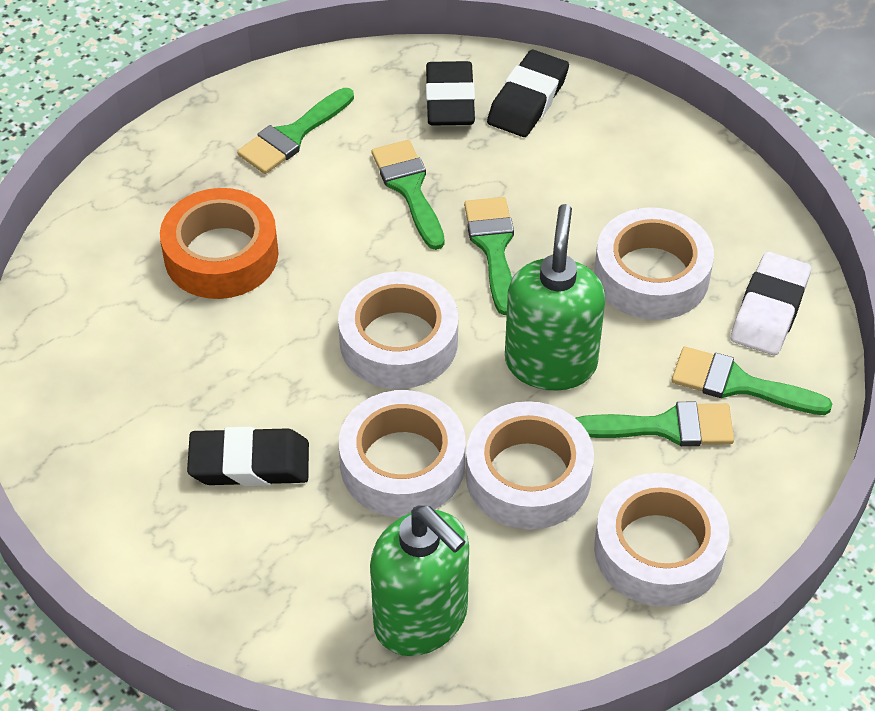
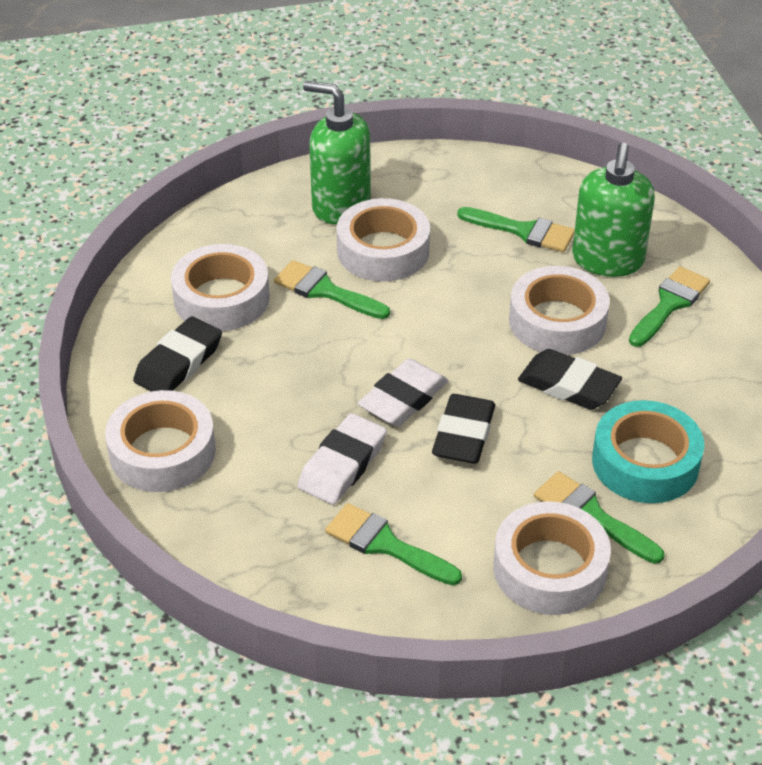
orange tape: 1 -> 0
turquoise tape: 0 -> 1
white eraser: 1 -> 2

